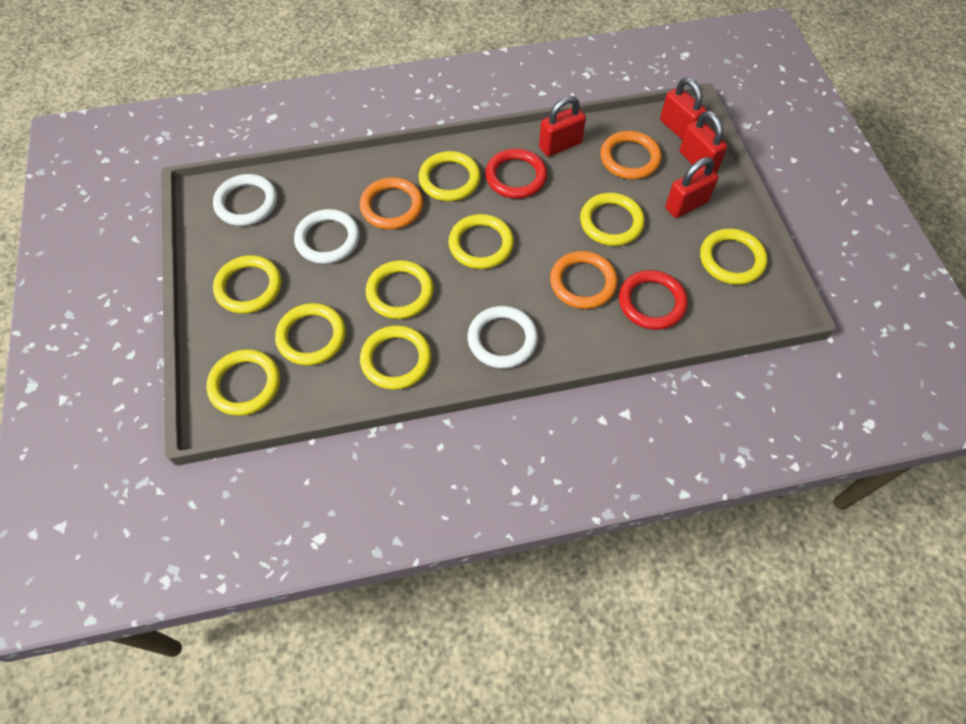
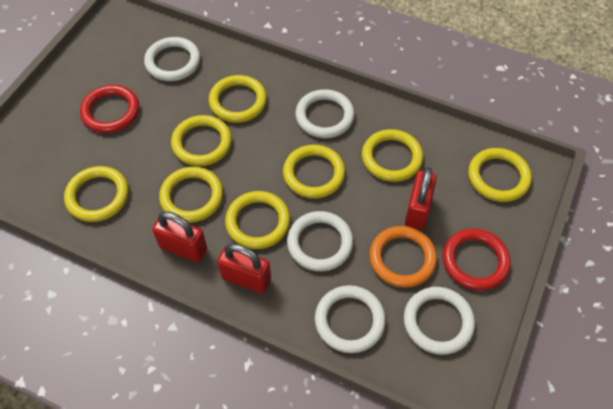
orange ring: 3 -> 1
red padlock: 4 -> 3
white ring: 3 -> 5
yellow ring: 9 -> 8

